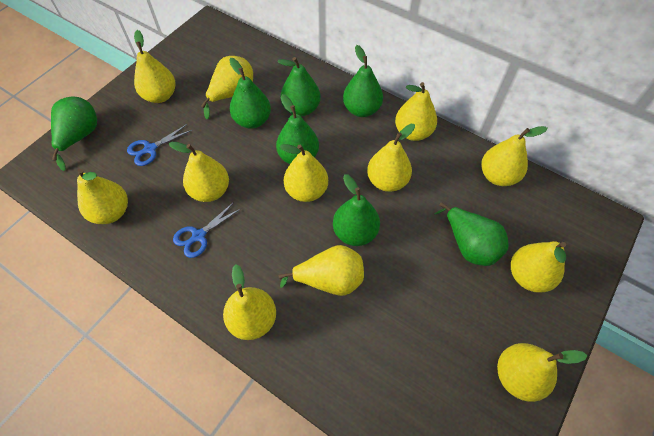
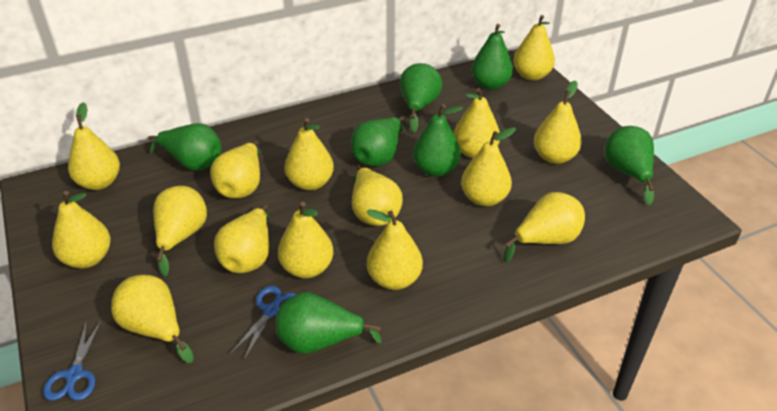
yellow pear: 12 -> 15

